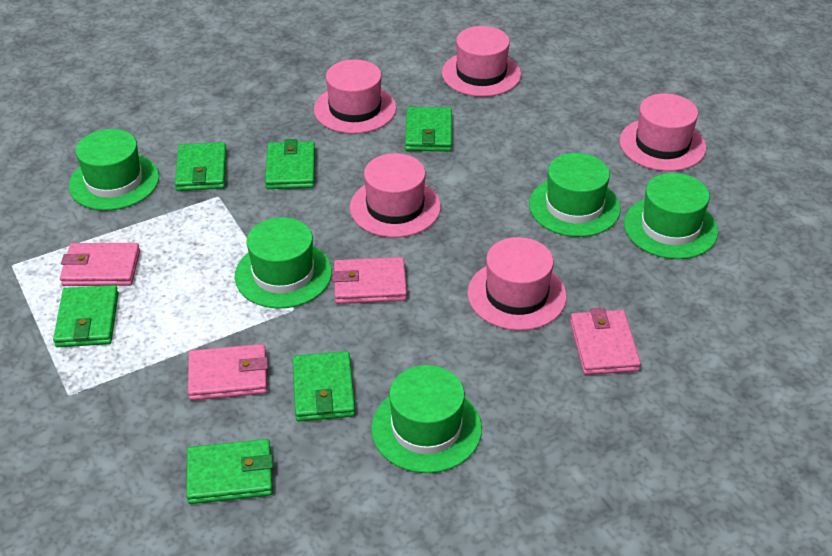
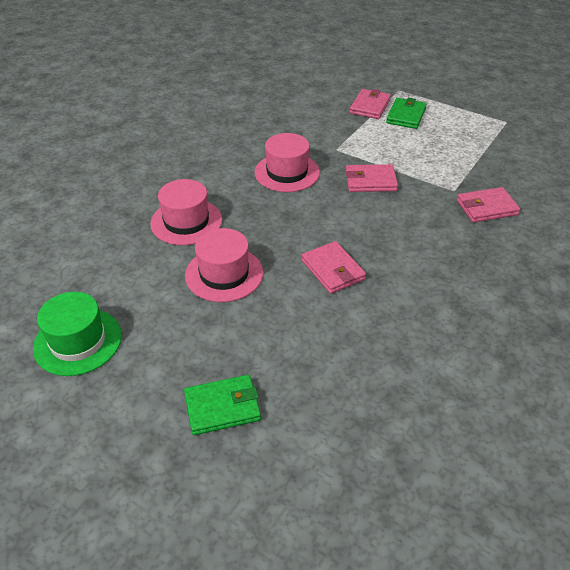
green hat: 5 -> 1
green wallet: 6 -> 2
pink hat: 5 -> 3

